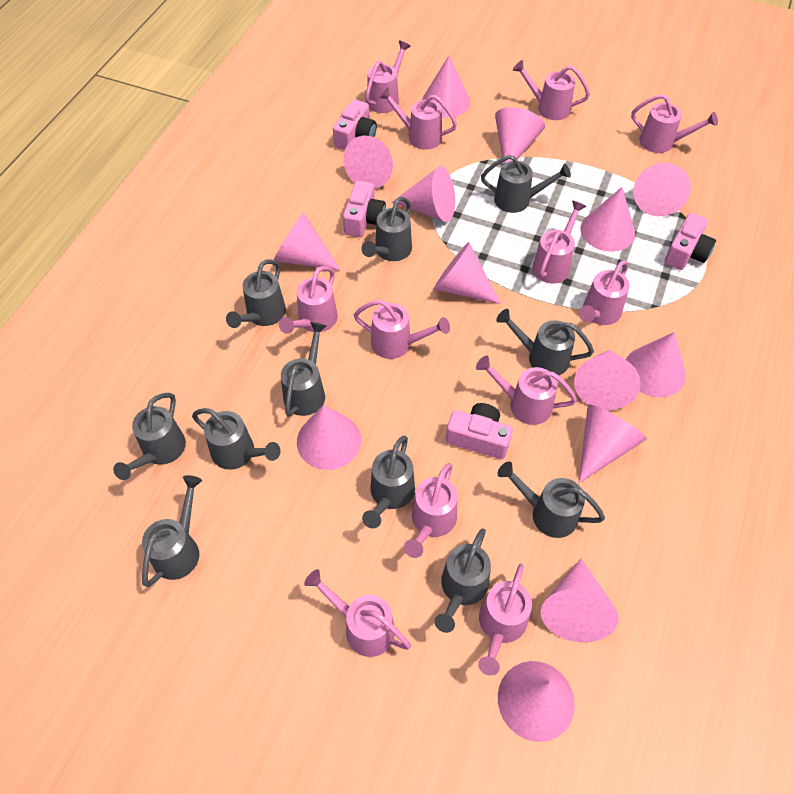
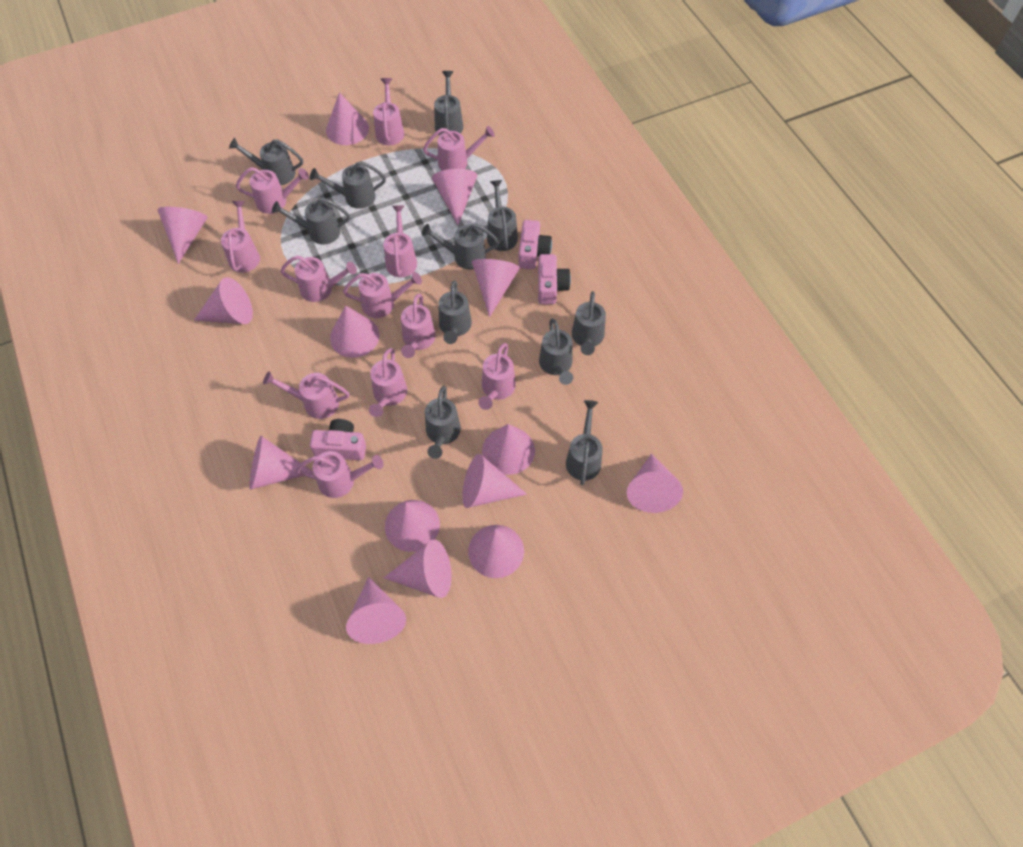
pink camera: 4 -> 3

